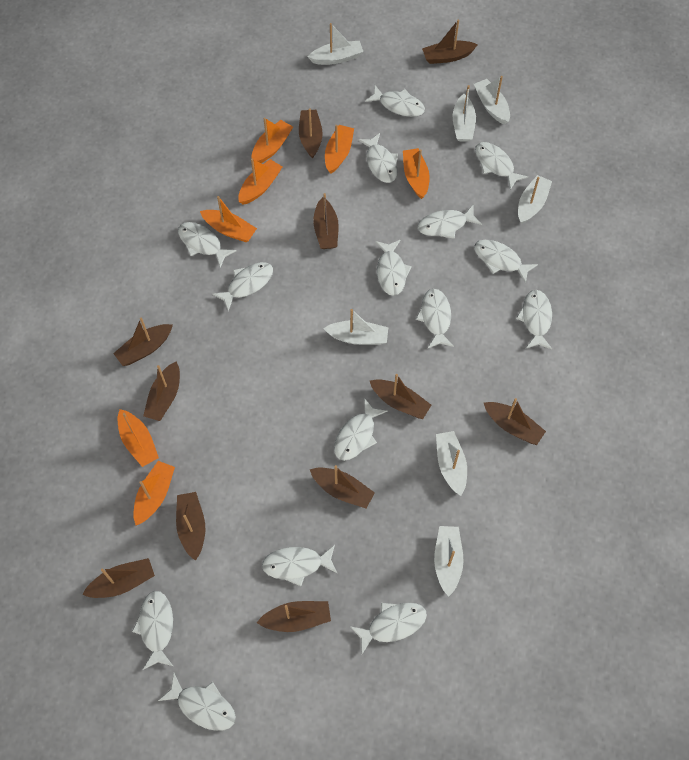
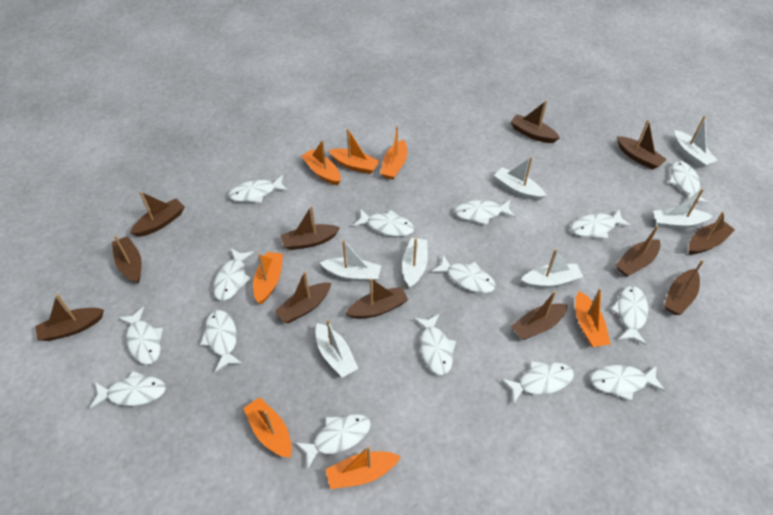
brown boat: 11 -> 12

